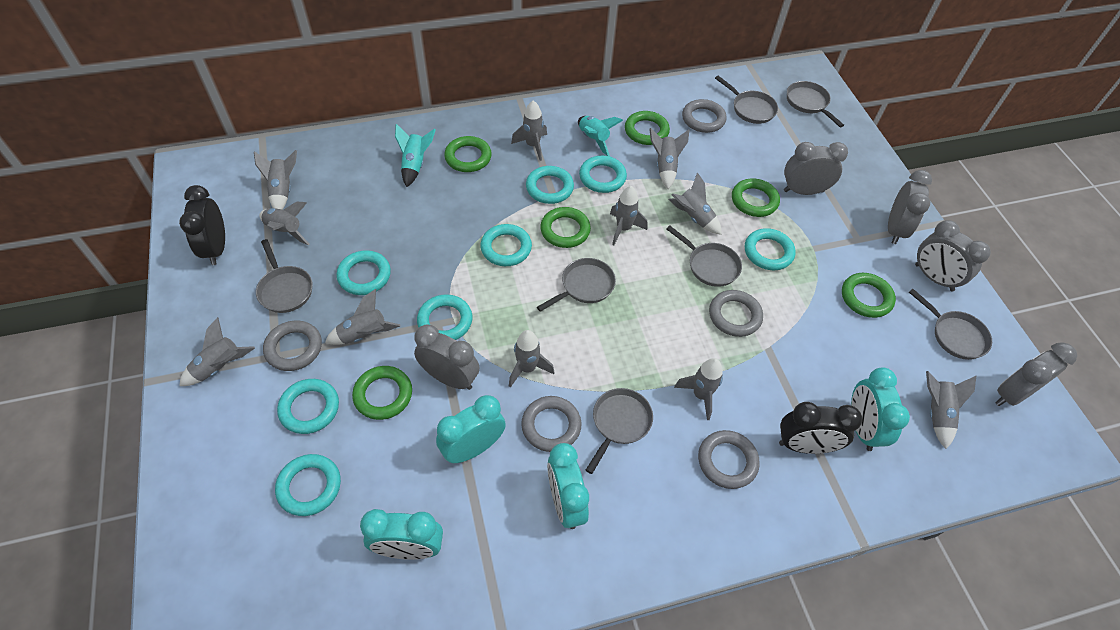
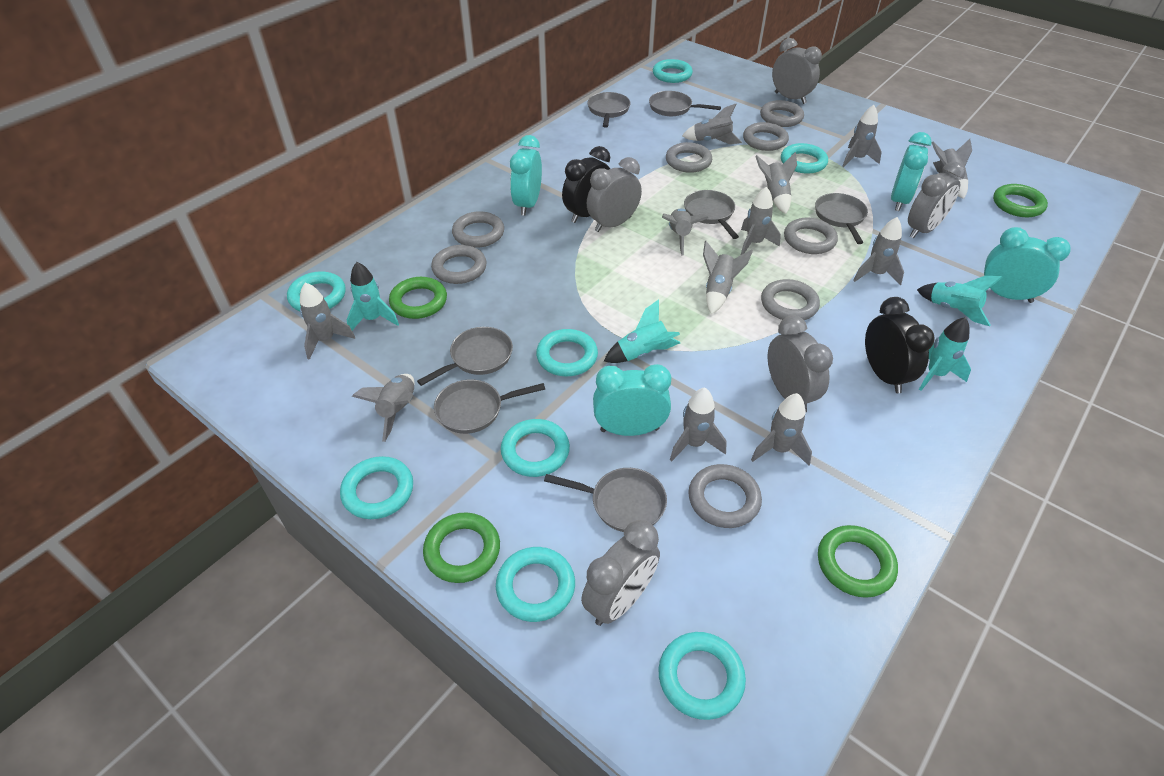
green ring: 6 -> 4
grey ring: 5 -> 8
grey rocket: 11 -> 12
turquoise rocket: 2 -> 4

